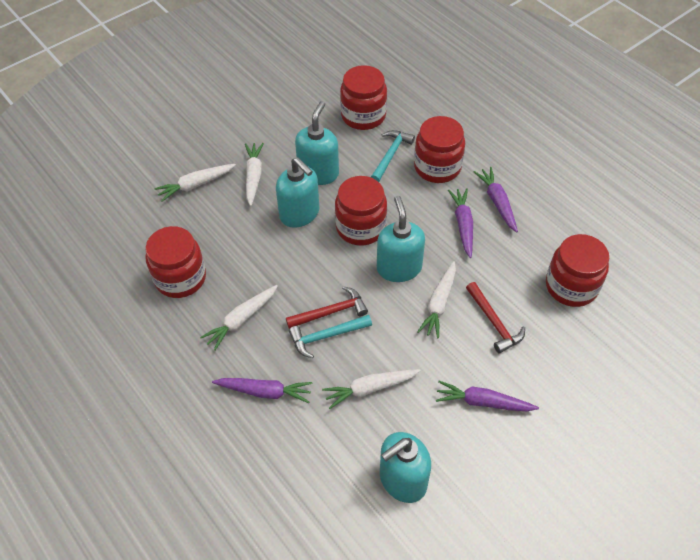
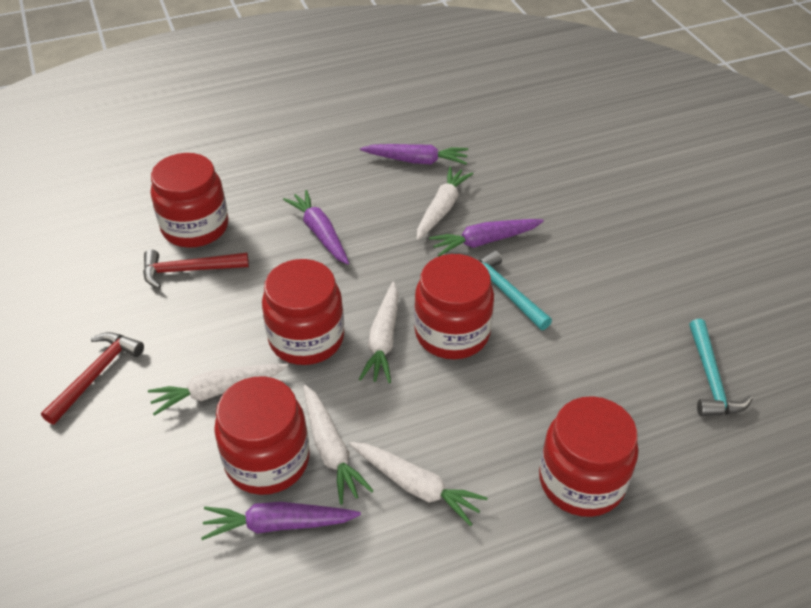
turquoise soap dispenser: 4 -> 0

